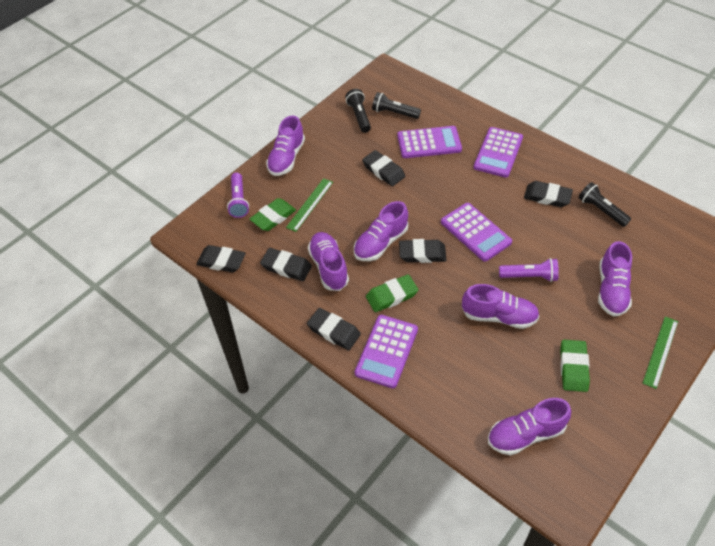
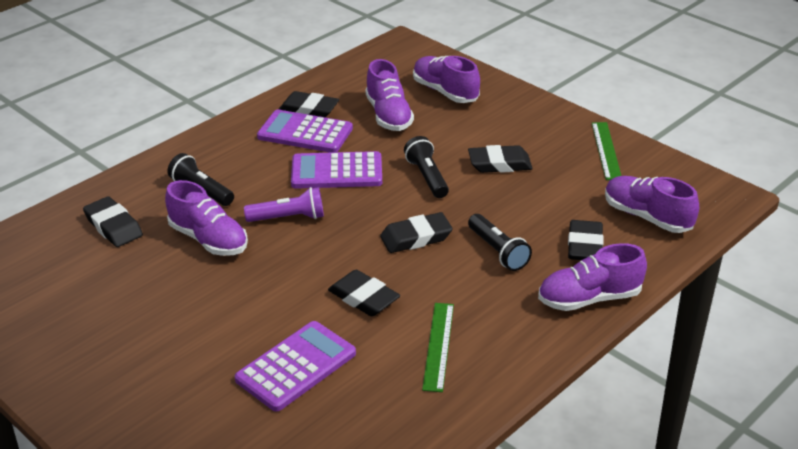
green eraser: 3 -> 0
purple calculator: 4 -> 3
purple flashlight: 2 -> 1
purple shoe: 6 -> 5

